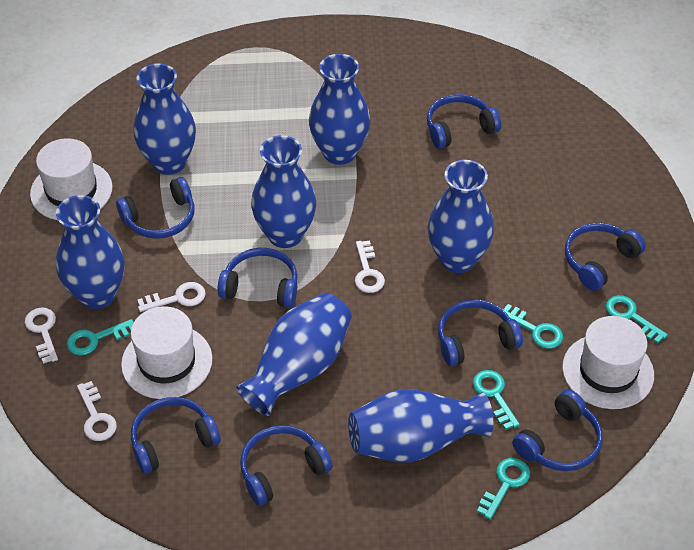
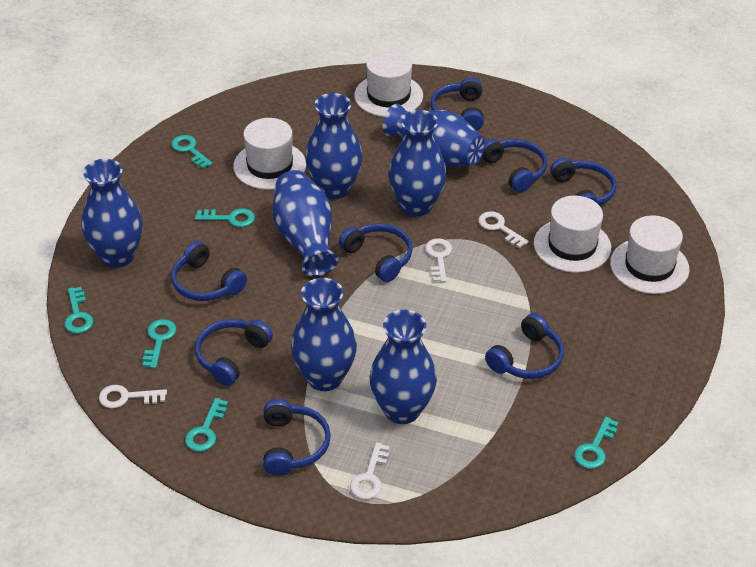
turquoise key: 5 -> 6
white hat: 3 -> 4

